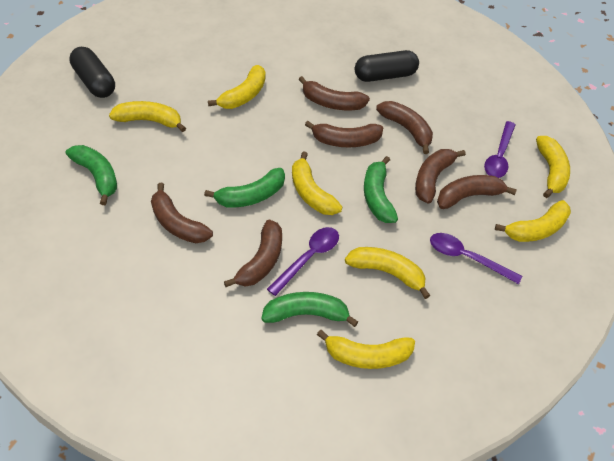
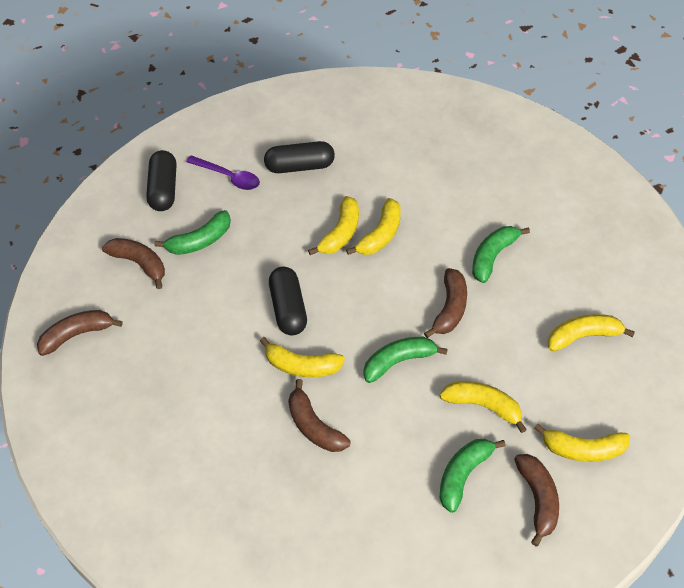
black capsule: 2 -> 3
brown banana: 7 -> 5
purple spoon: 3 -> 1
yellow banana: 7 -> 6

